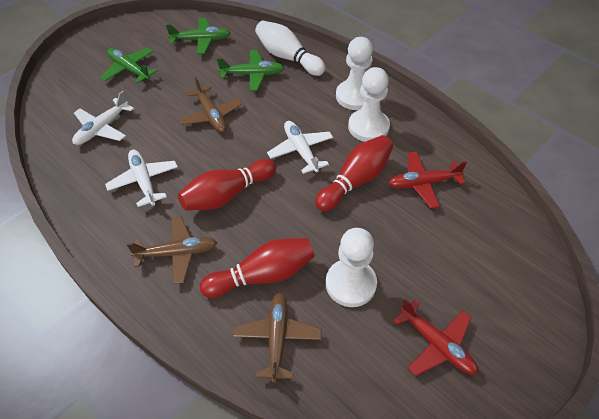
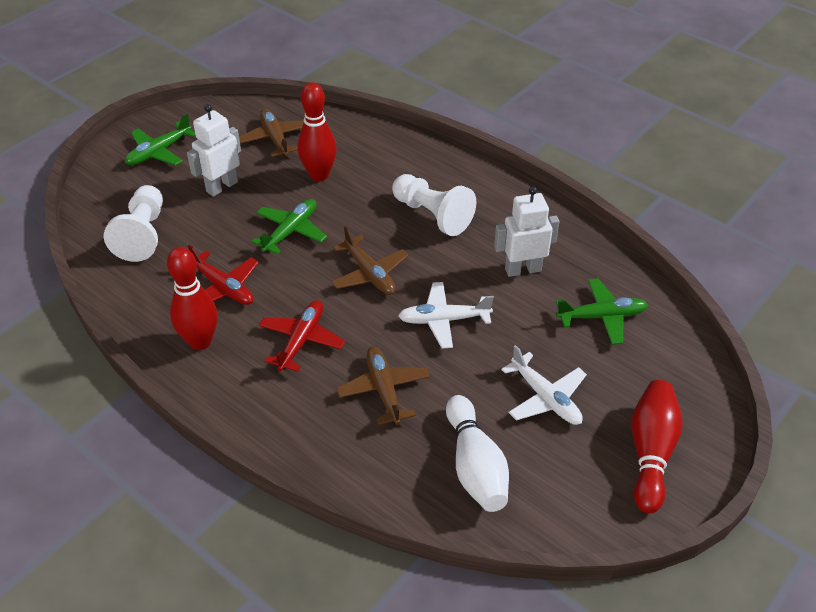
white pawn: 3 -> 2
white plane: 3 -> 2
white robot: 0 -> 2

